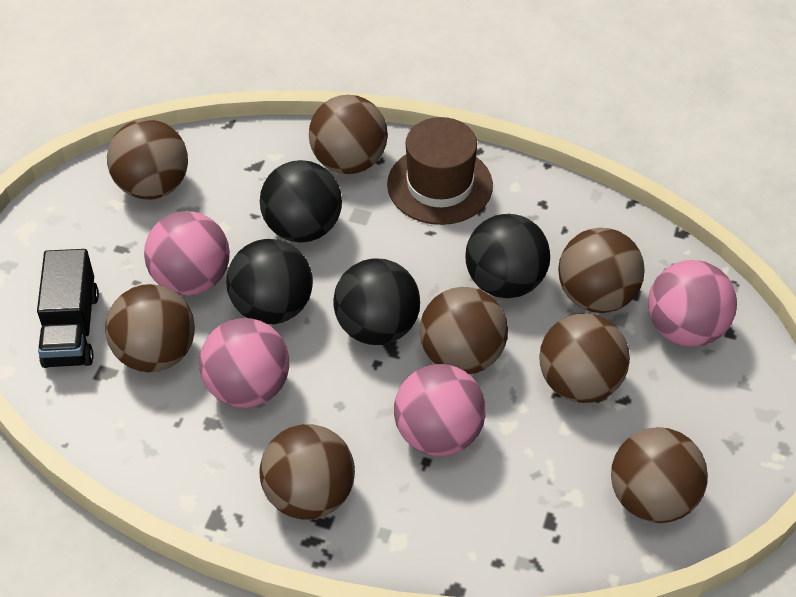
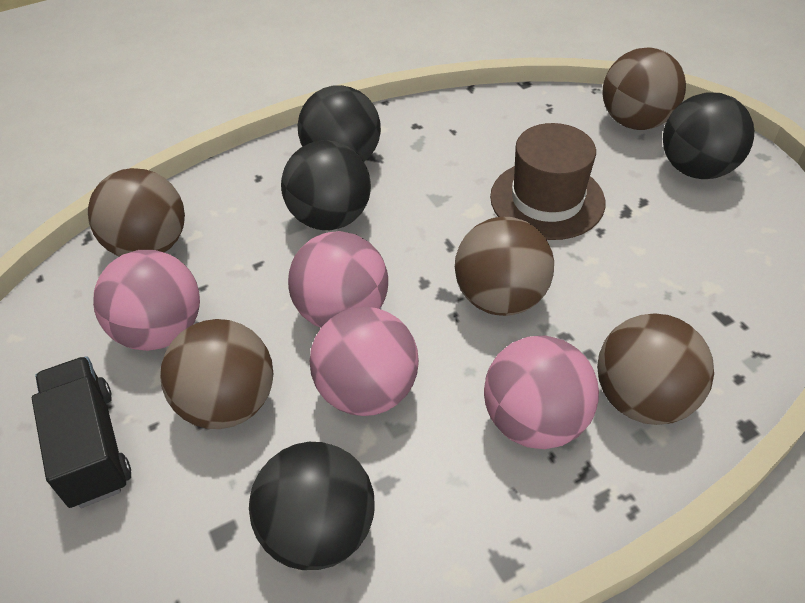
brown ball: 8 -> 5

